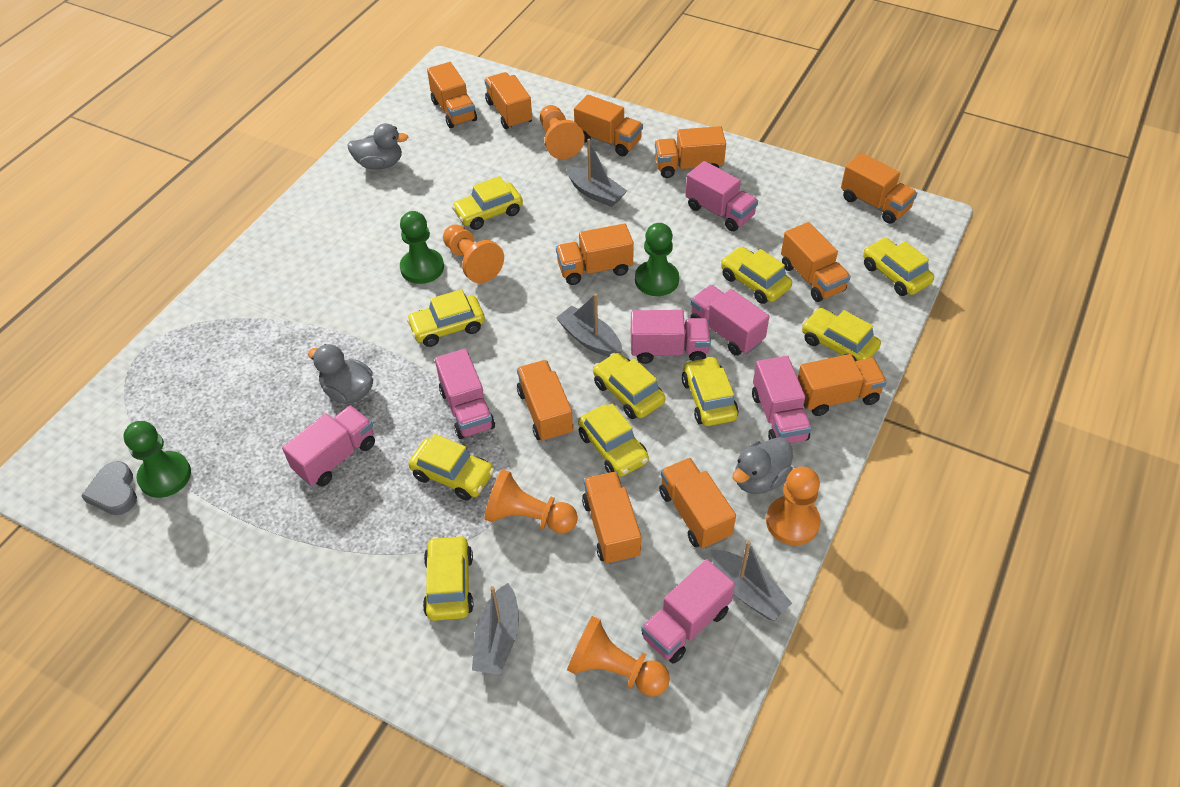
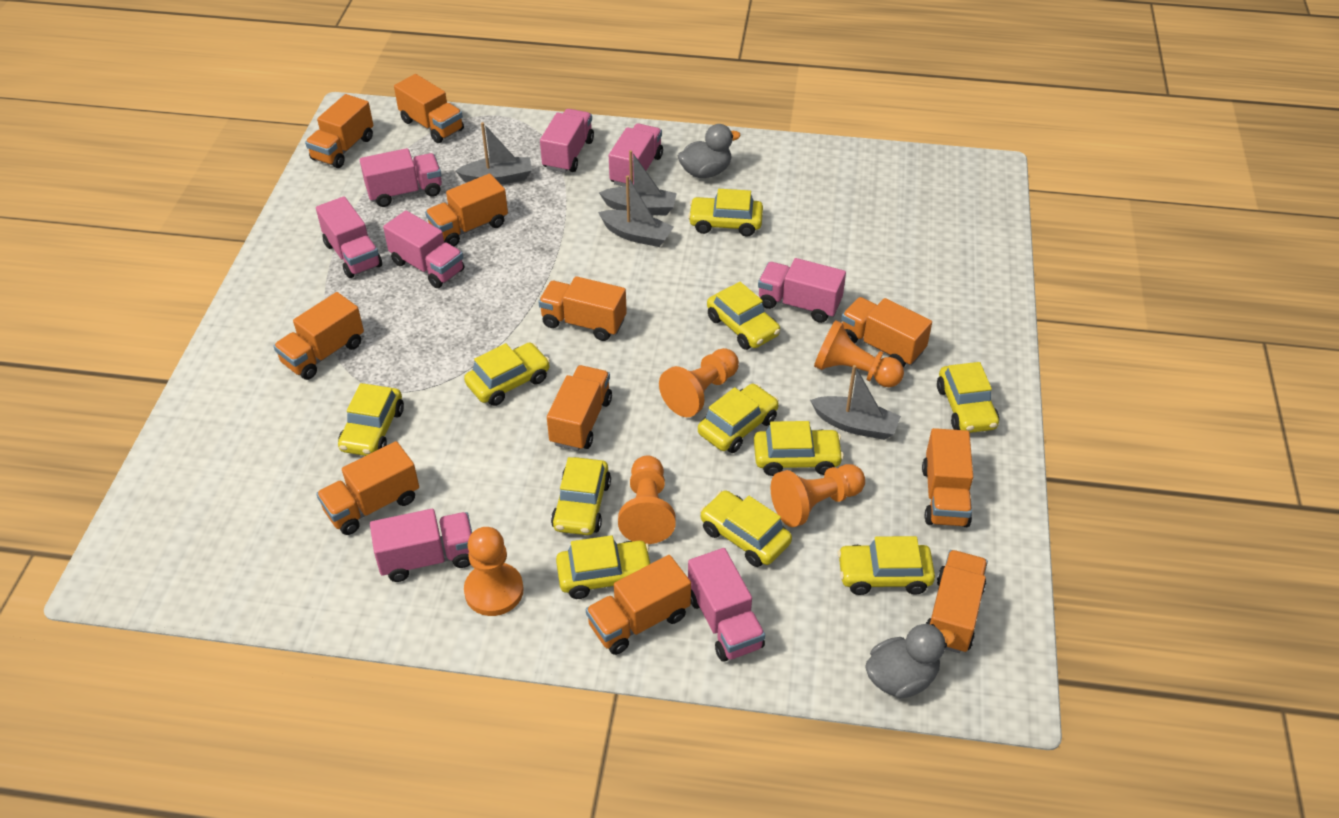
green pawn: 3 -> 0
grey duck: 3 -> 2
grey heart: 1 -> 0
pink truck: 7 -> 8
yellow car: 10 -> 11

